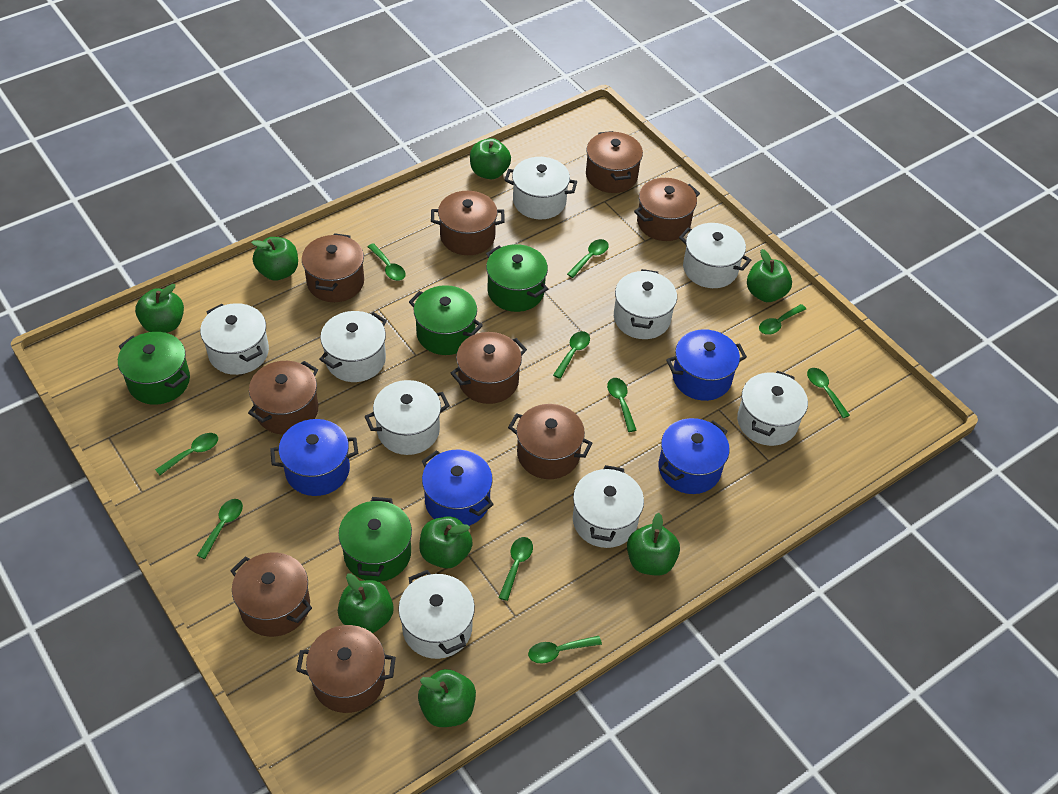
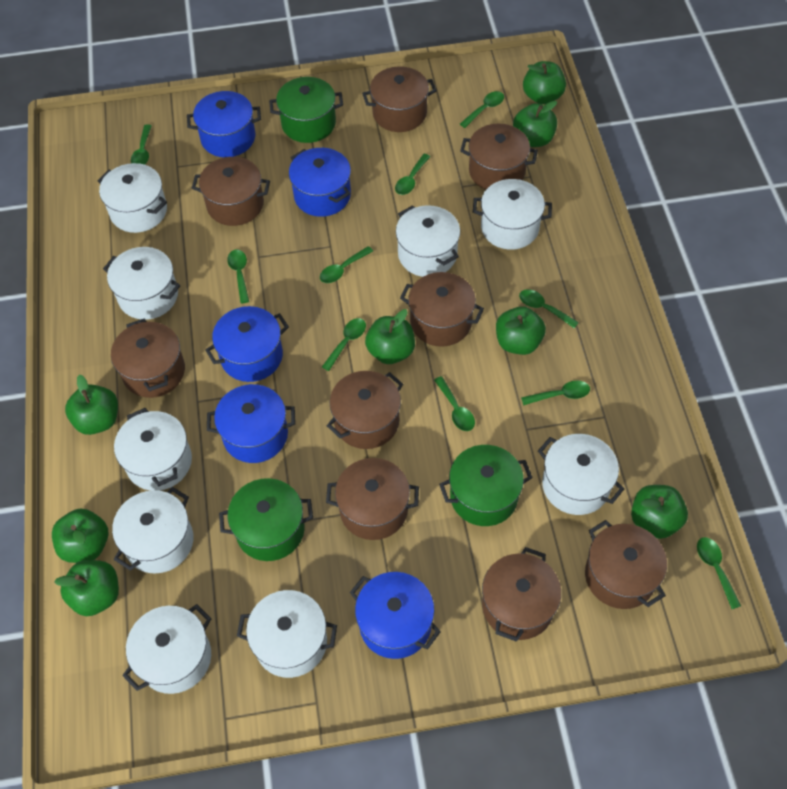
blue pot: 4 -> 5
green pot: 4 -> 3

